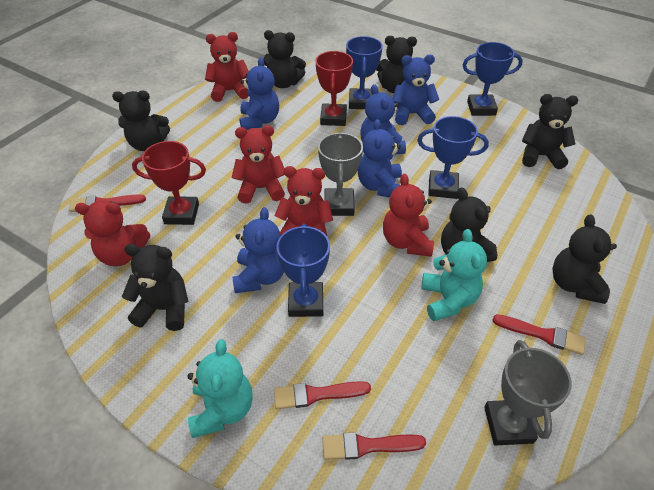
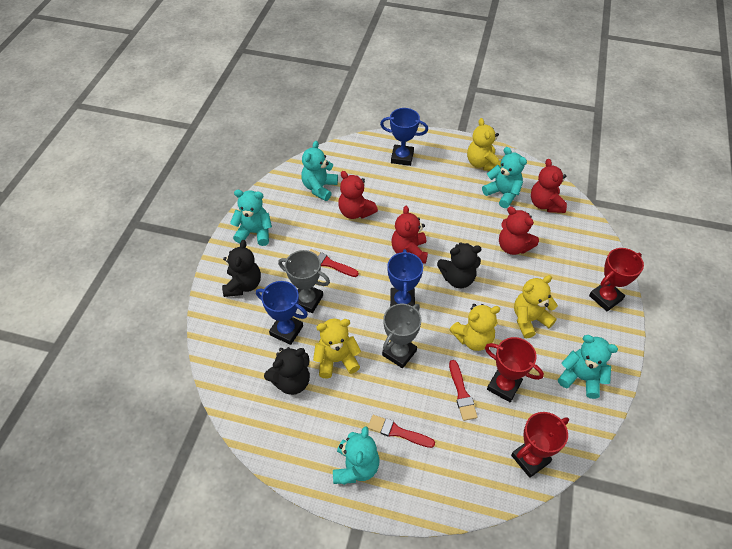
black teddy bear: 7 -> 3
blue teddy bear: 5 -> 0
blue trophy: 4 -> 3
red brush: 4 -> 3
red teddy bear: 5 -> 4
red trophy: 2 -> 3
turquoise teddy bear: 2 -> 5
yellow teddy bear: 0 -> 4

